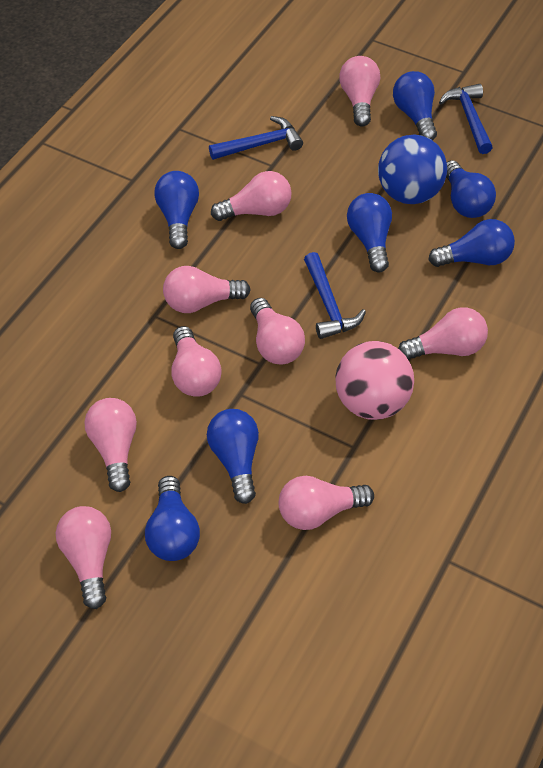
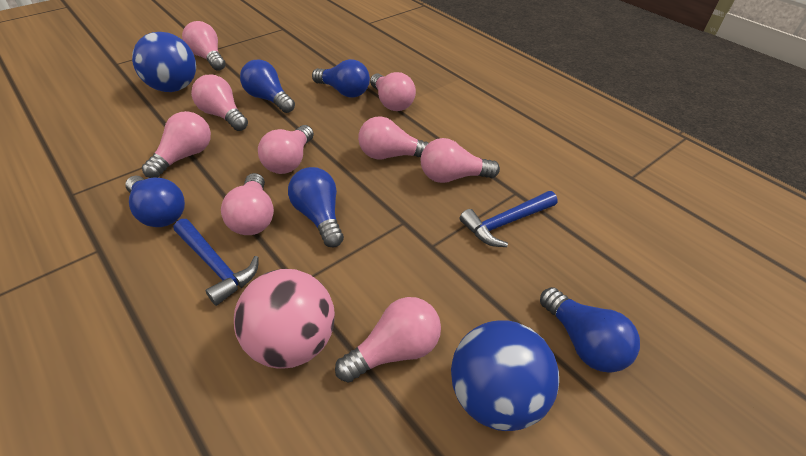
blue ball: 1 -> 2
blue hammer: 3 -> 2
blue light bulb: 7 -> 5

